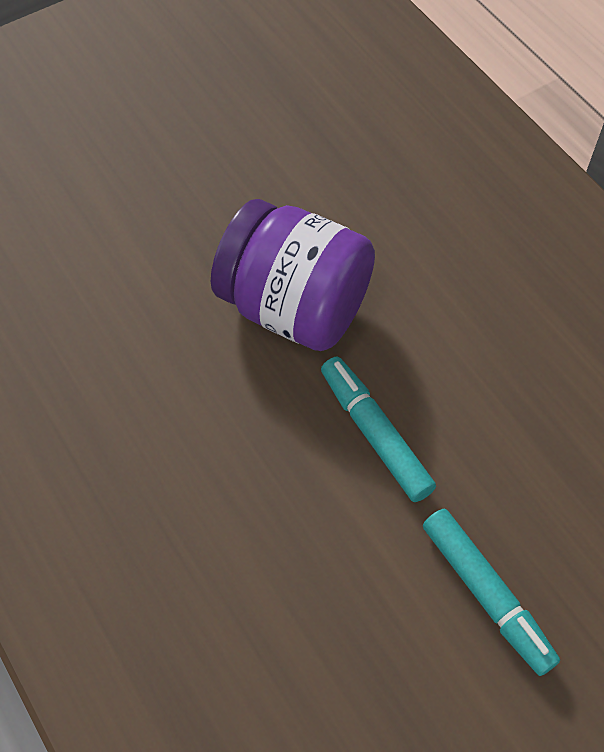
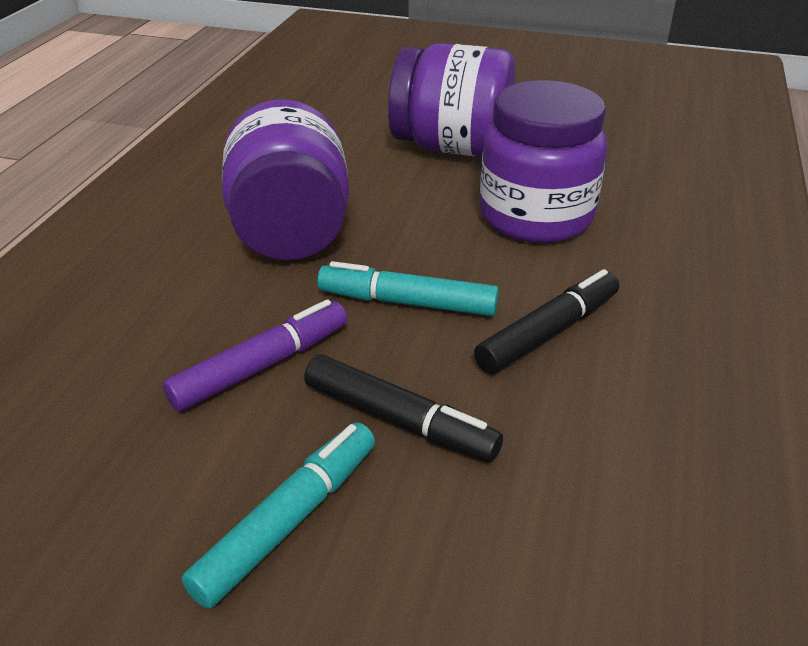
black marker: 0 -> 2
purple jar: 1 -> 3
purple marker: 0 -> 1

